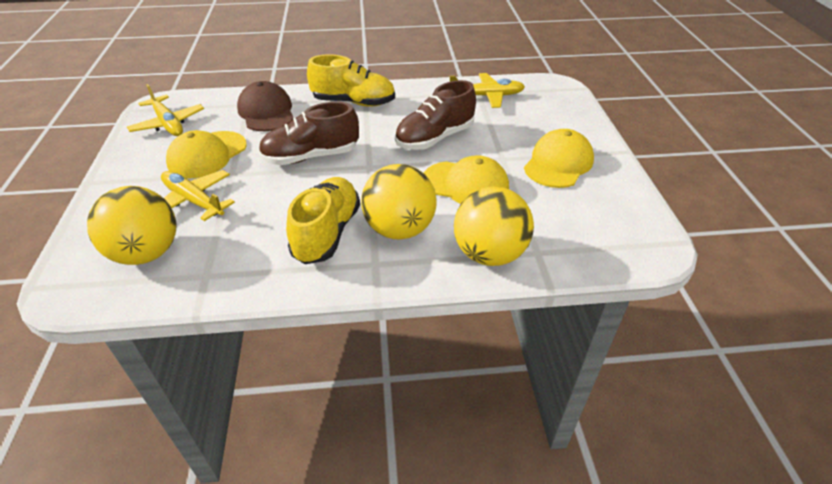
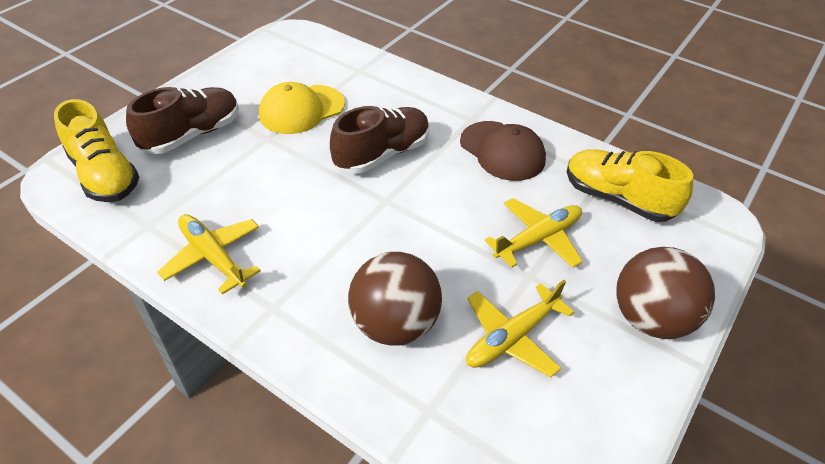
brown ball: 0 -> 2
yellow ball: 3 -> 0
yellow cap: 3 -> 1

